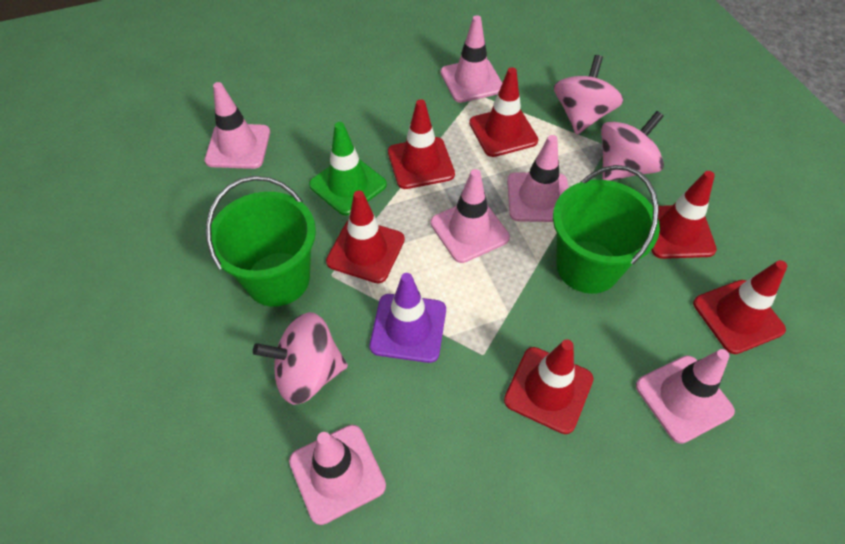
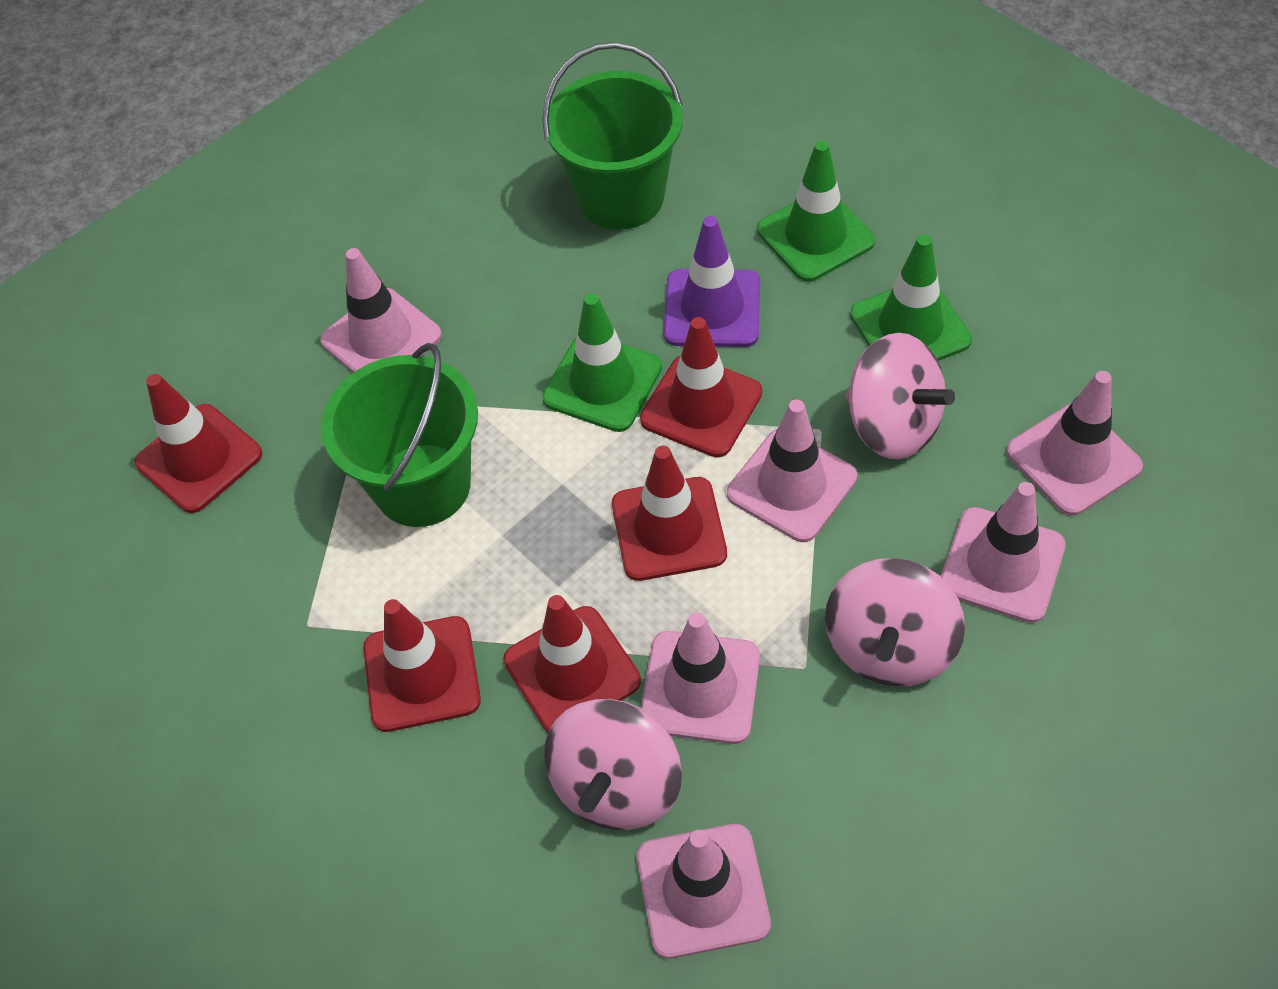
green traffic cone: 1 -> 3
red traffic cone: 6 -> 5

